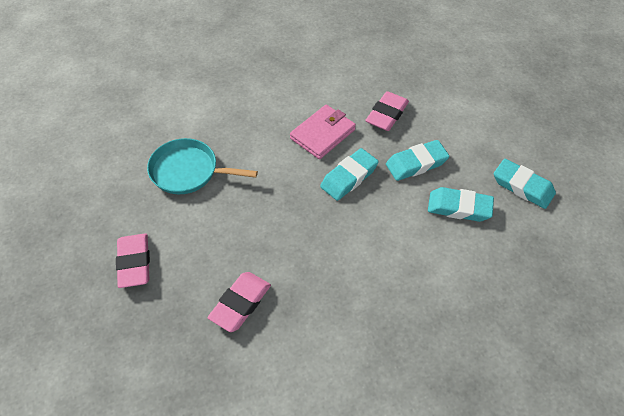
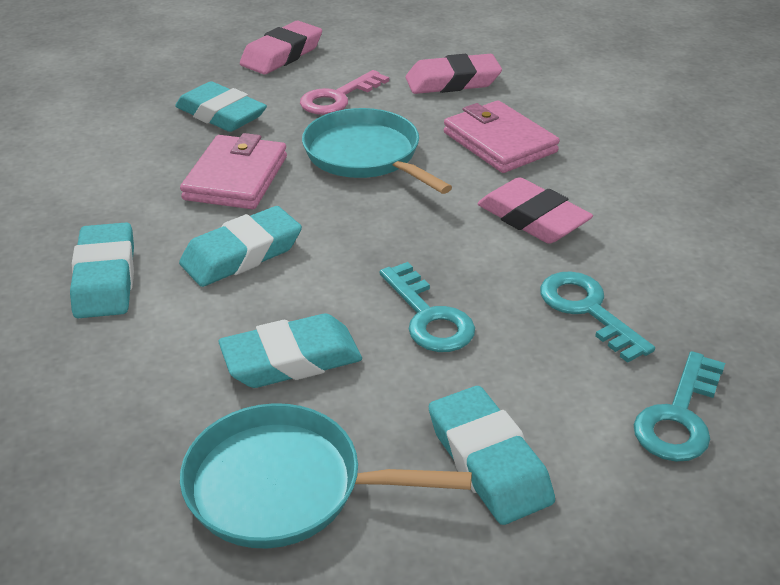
pink key: 0 -> 1
pink wallet: 1 -> 2
turquoise eraser: 4 -> 5
turquoise key: 0 -> 3
turquoise pan: 1 -> 2

